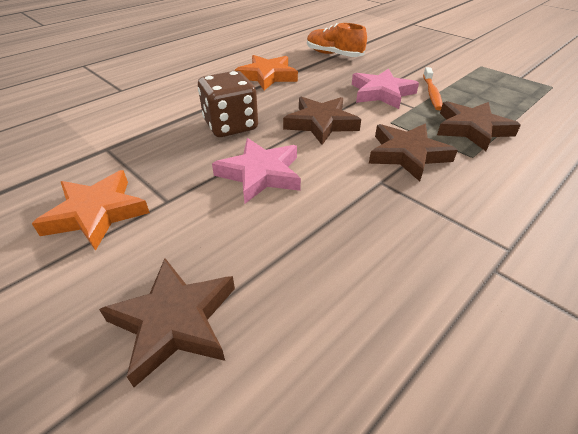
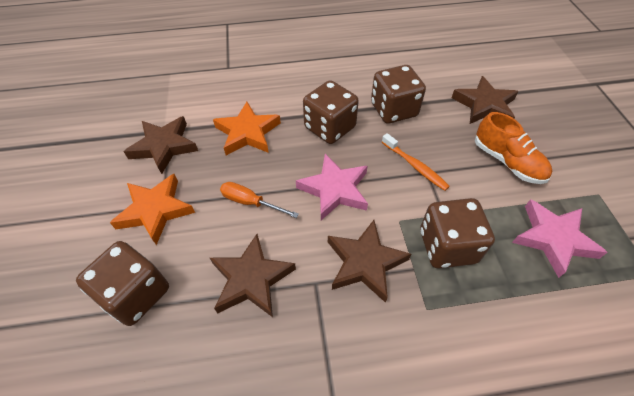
brown dice: 1 -> 4
orange screwdriver: 0 -> 1

